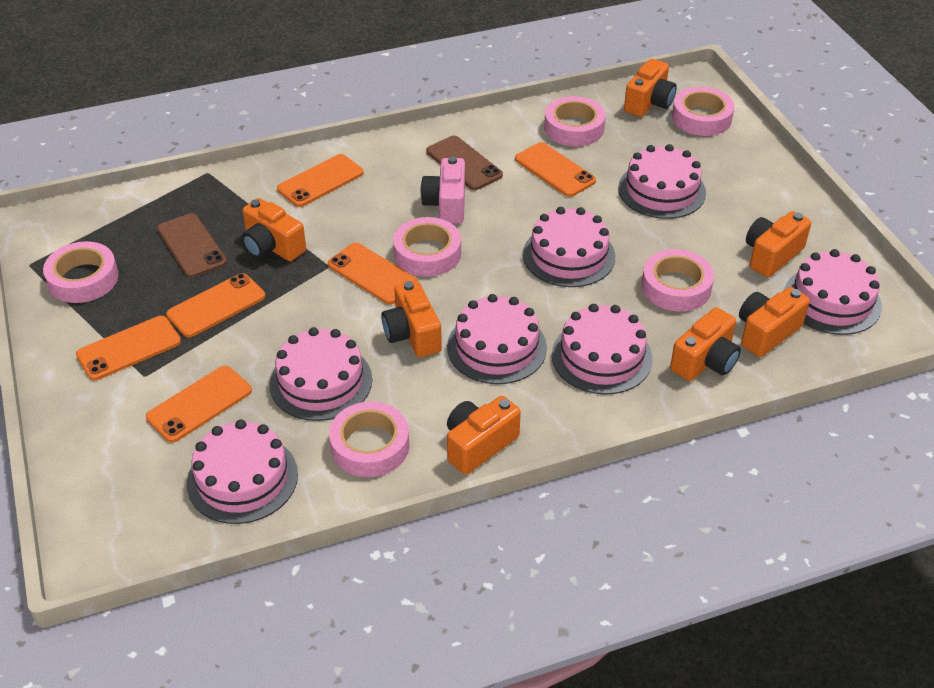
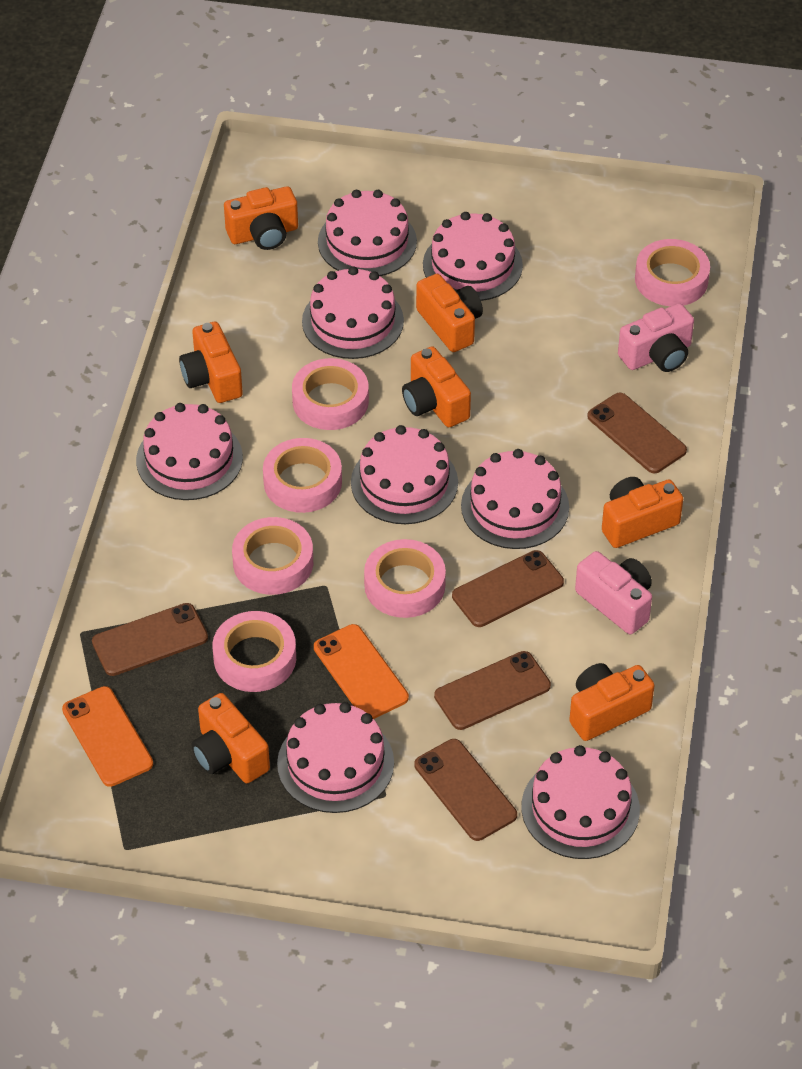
brown phone: 2 -> 5
orange phone: 6 -> 2
pink cake: 7 -> 8
pink camera: 1 -> 2

